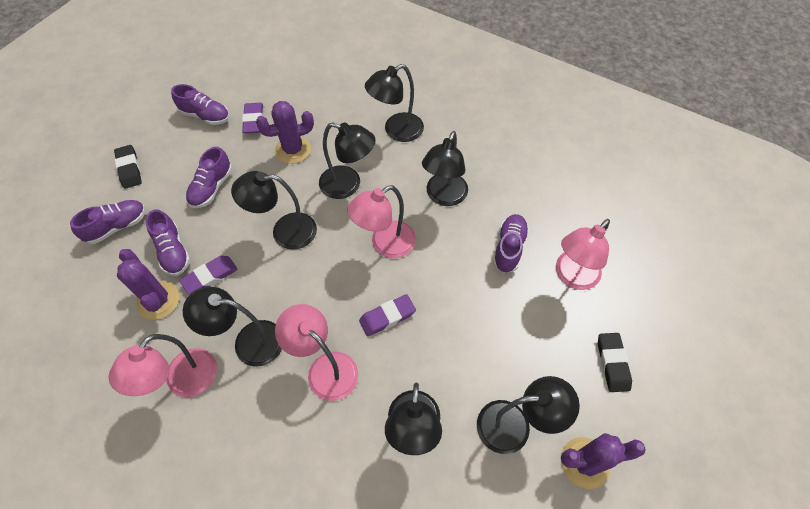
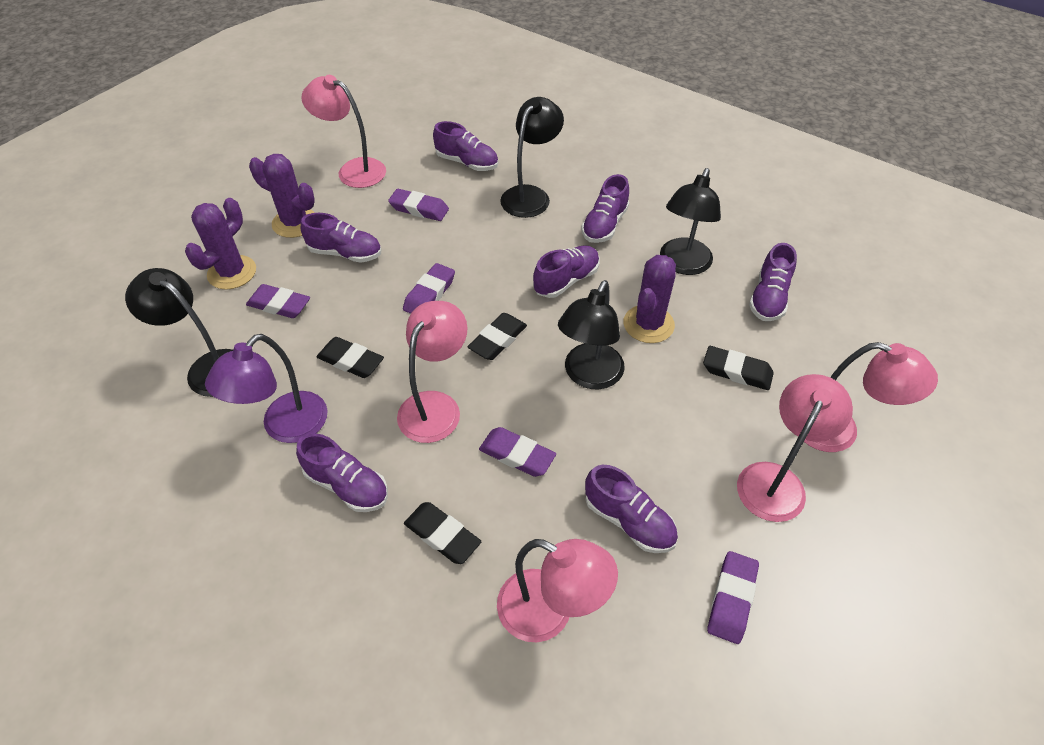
black eraser: 2 -> 4
black lamp: 7 -> 4
pink lamp: 4 -> 5
purple eraser: 3 -> 5
purple lamp: 0 -> 1
purple shoe: 5 -> 7

